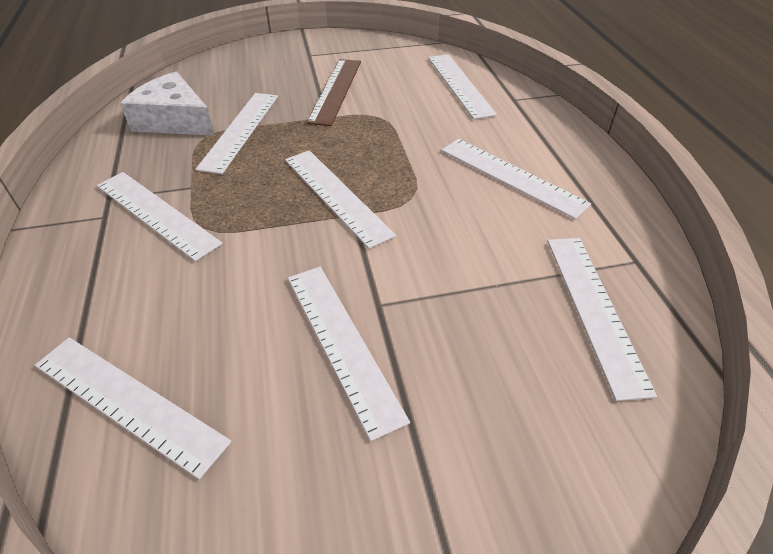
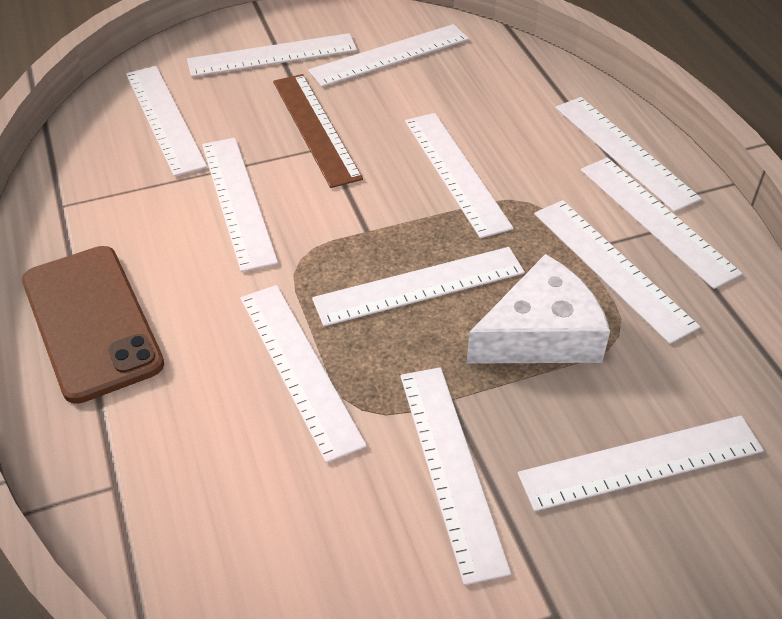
brown phone: 0 -> 1
white ruler: 8 -> 12

